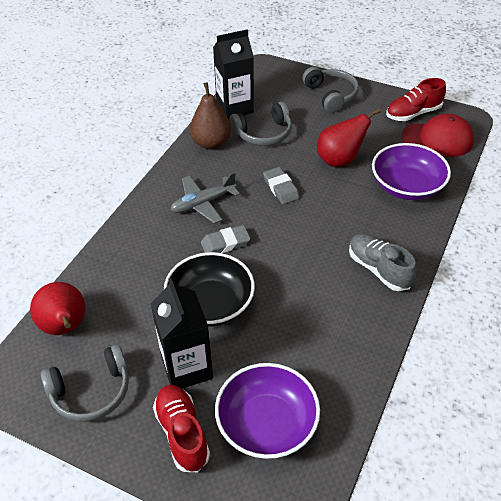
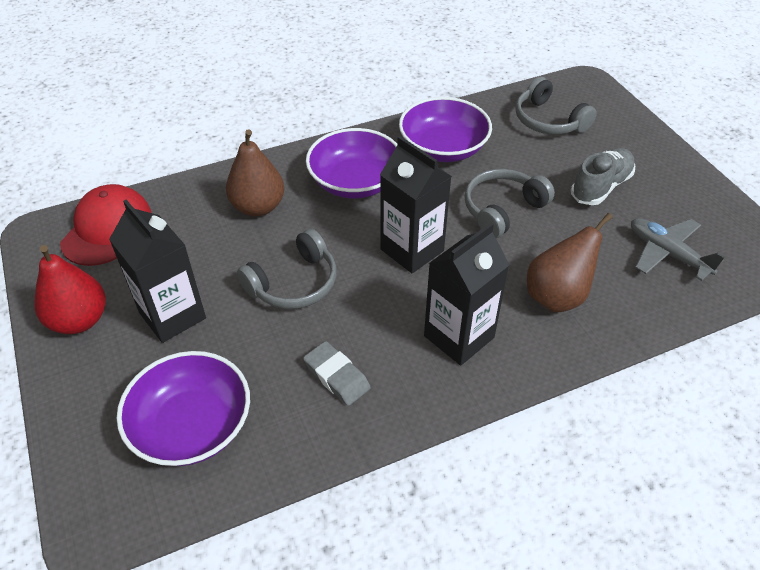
black bowl: 1 -> 0
black carton: 2 -> 3
brown pear: 1 -> 2
grey eraser: 2 -> 1
purple bowl: 2 -> 3
red pear: 2 -> 1
red shoe: 2 -> 0

